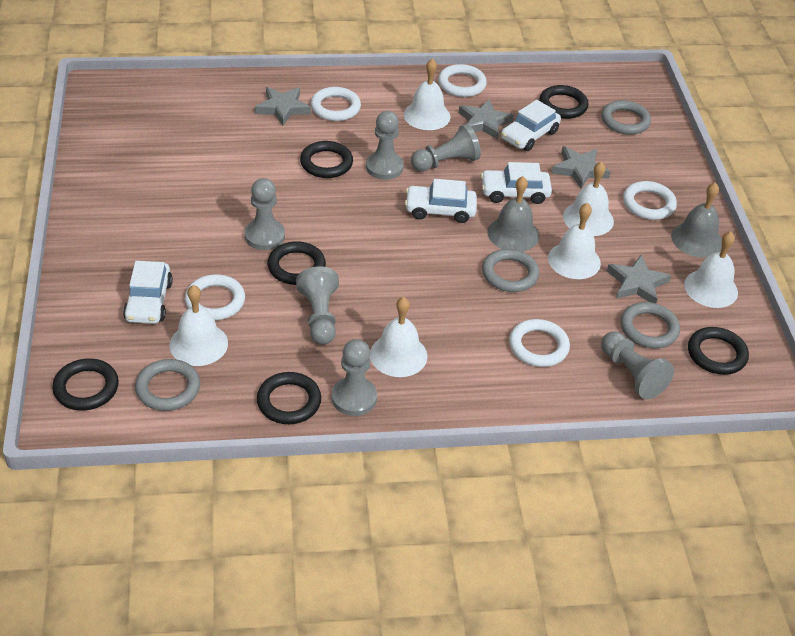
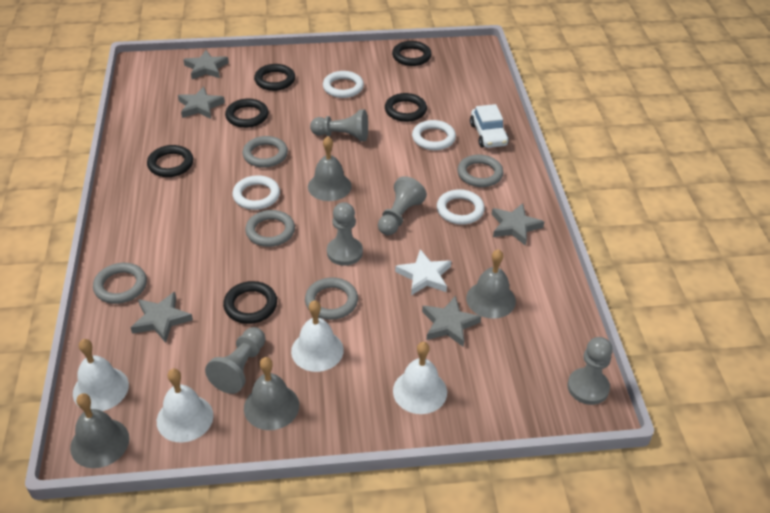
grey bell: 2 -> 4
grey pawn: 6 -> 5
grey ring: 4 -> 5
grey star: 4 -> 5
white bell: 6 -> 4
white car: 4 -> 1
white ring: 5 -> 4
white star: 0 -> 1

